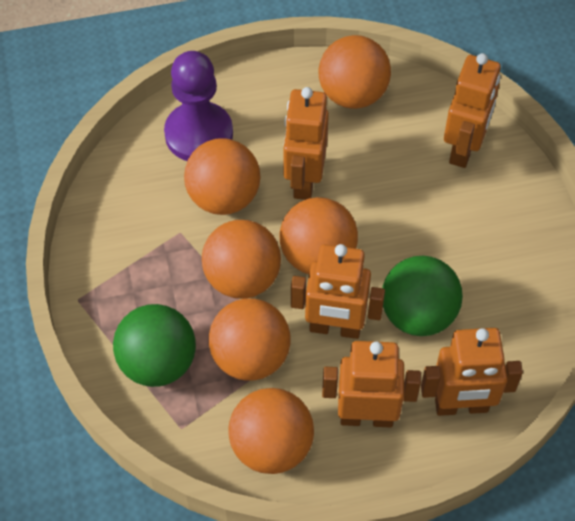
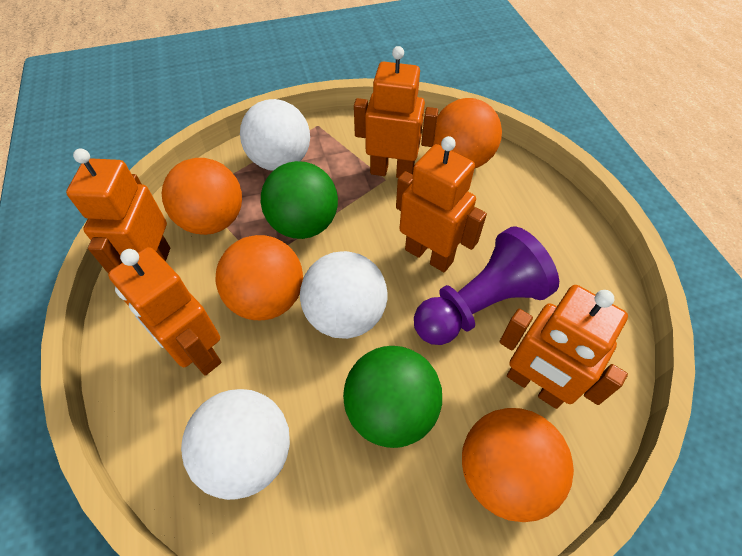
orange ball: 6 -> 4
white ball: 0 -> 3

